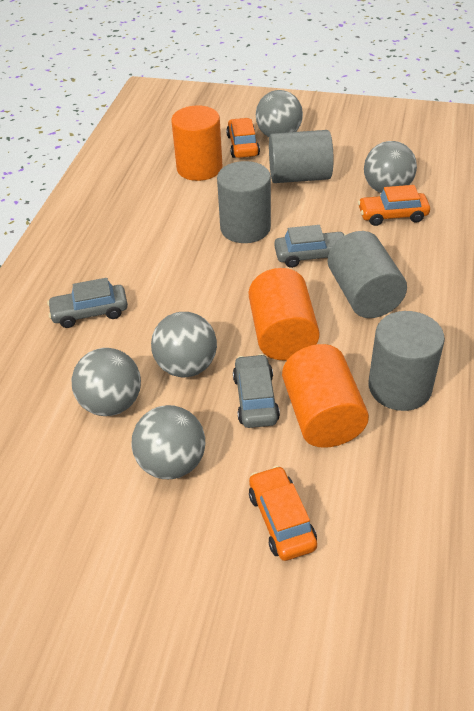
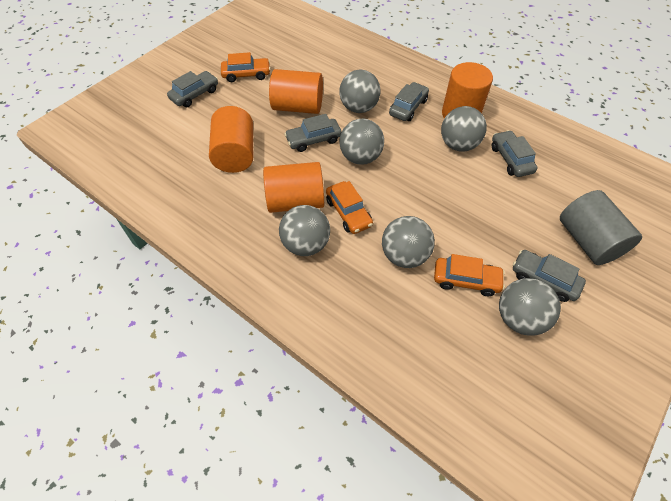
grey ball: 5 -> 6
grey car: 3 -> 5
grey cylinder: 4 -> 1
orange cylinder: 3 -> 4

